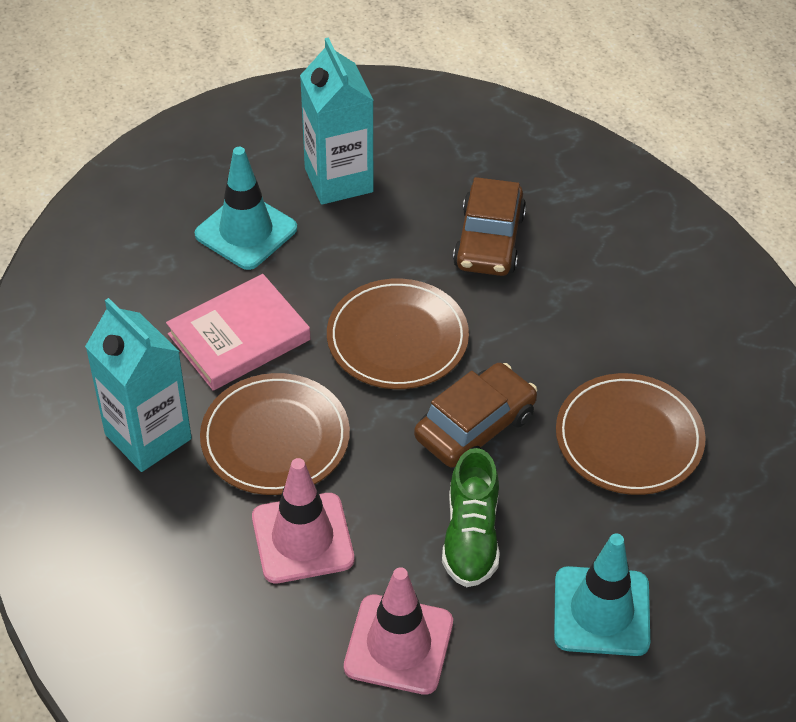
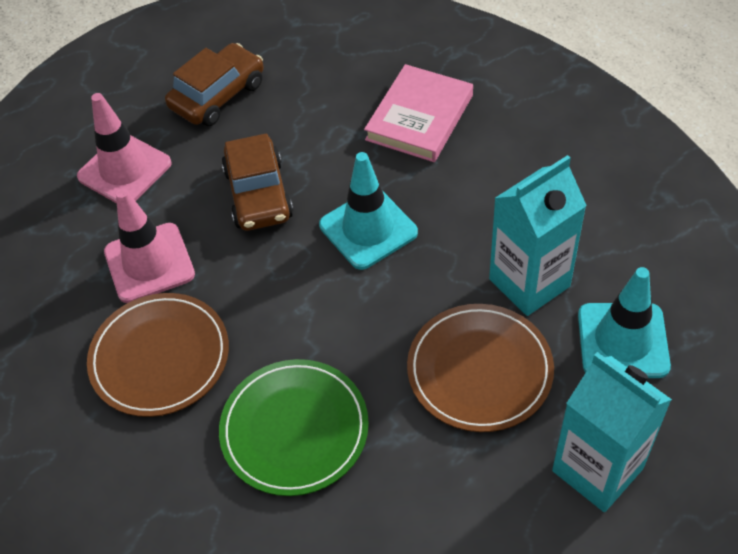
brown plate: 3 -> 2
green plate: 0 -> 1
green shoe: 1 -> 0

